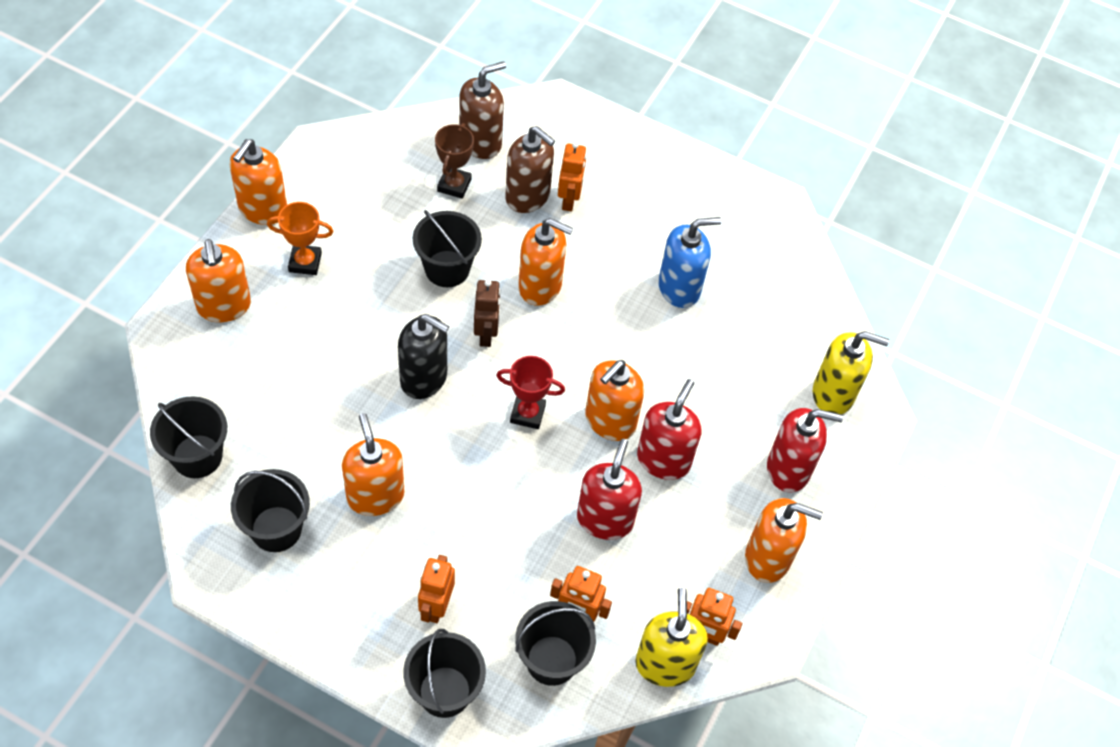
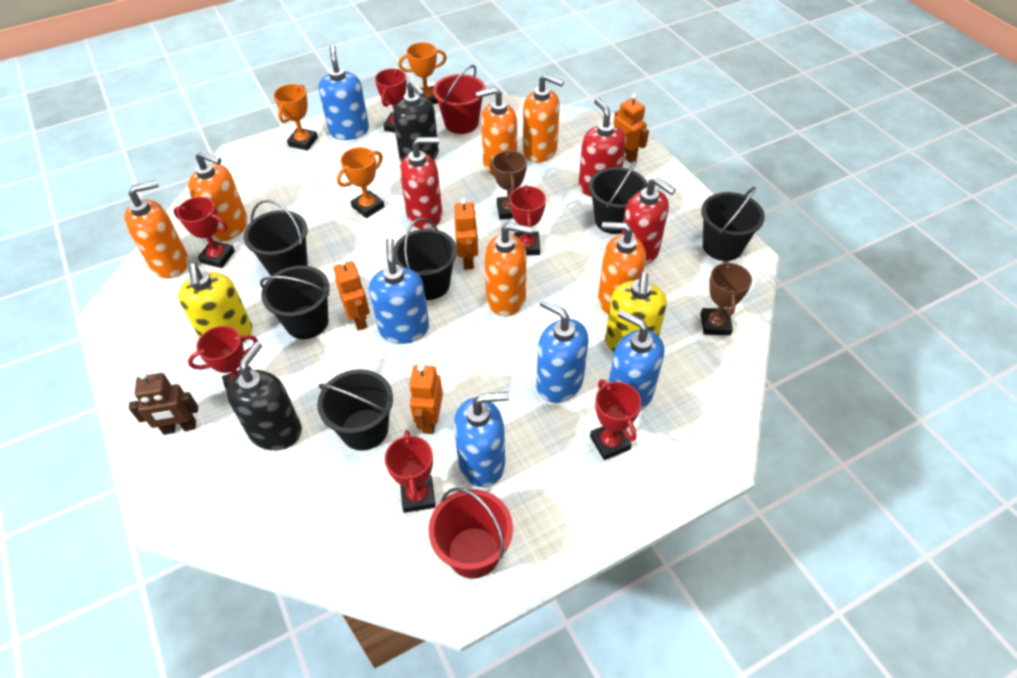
black bucket: 5 -> 6
black soap dispenser: 1 -> 2
blue soap dispenser: 1 -> 5
brown soap dispenser: 2 -> 0
brown trophy: 1 -> 2
orange trophy: 1 -> 3
red bucket: 0 -> 2
red trophy: 1 -> 6

